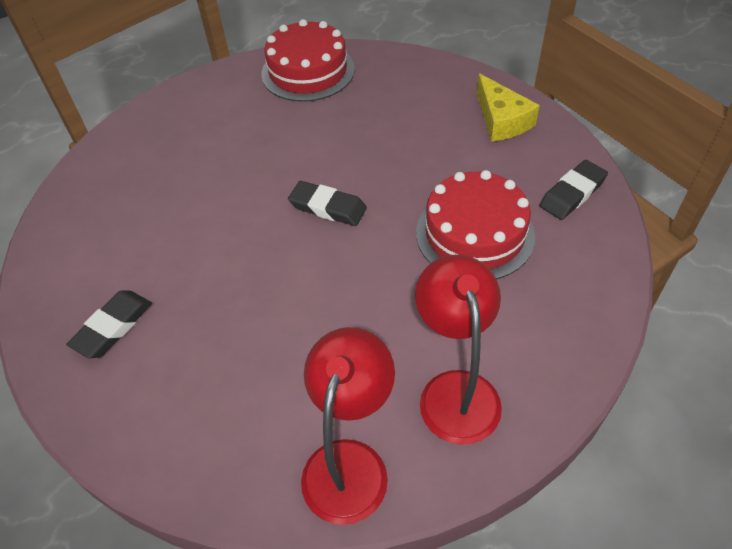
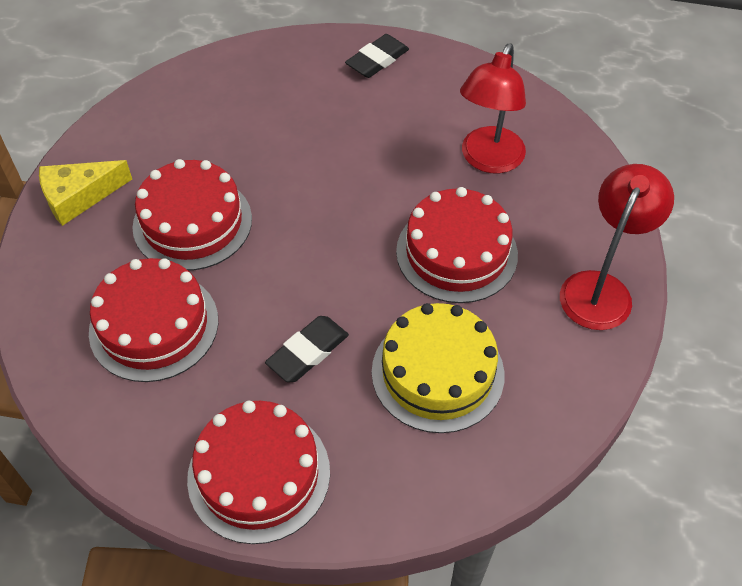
black eraser: 3 -> 2
red cake: 2 -> 4
yellow cake: 0 -> 1

